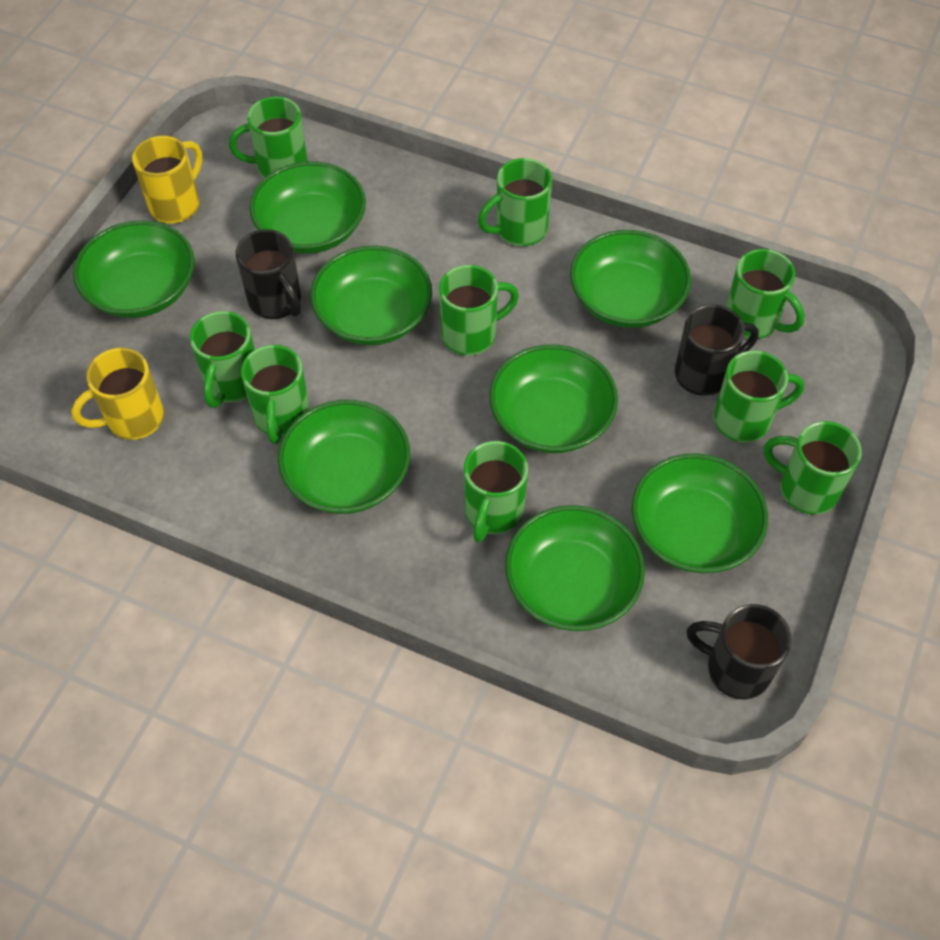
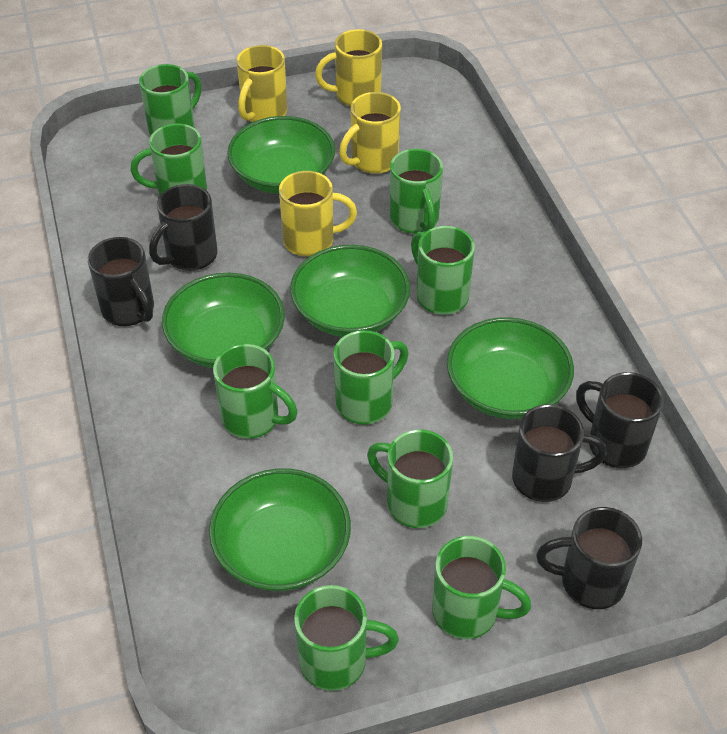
black mug: 3 -> 5
green bowl: 8 -> 5
yellow mug: 2 -> 4

